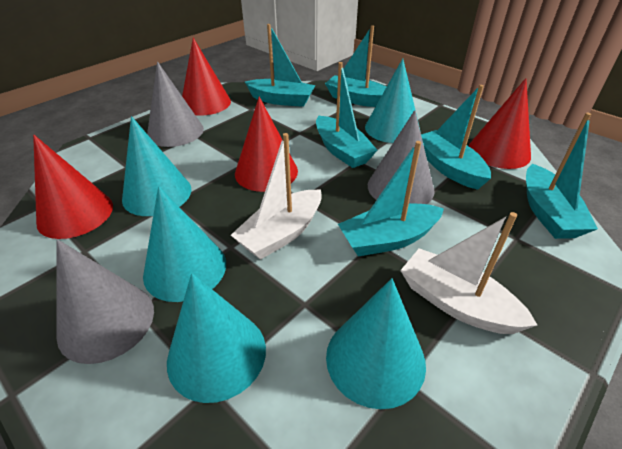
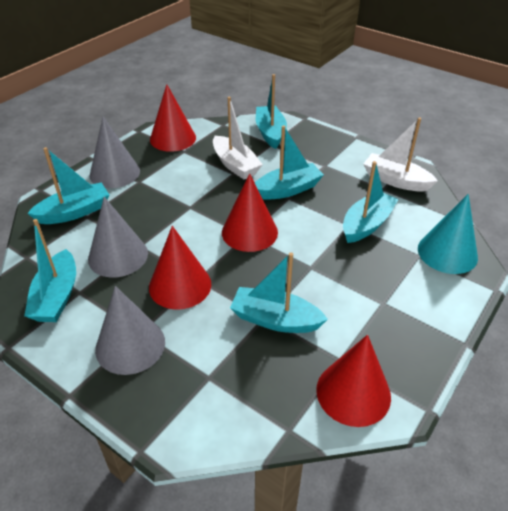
turquoise cone: 5 -> 1

